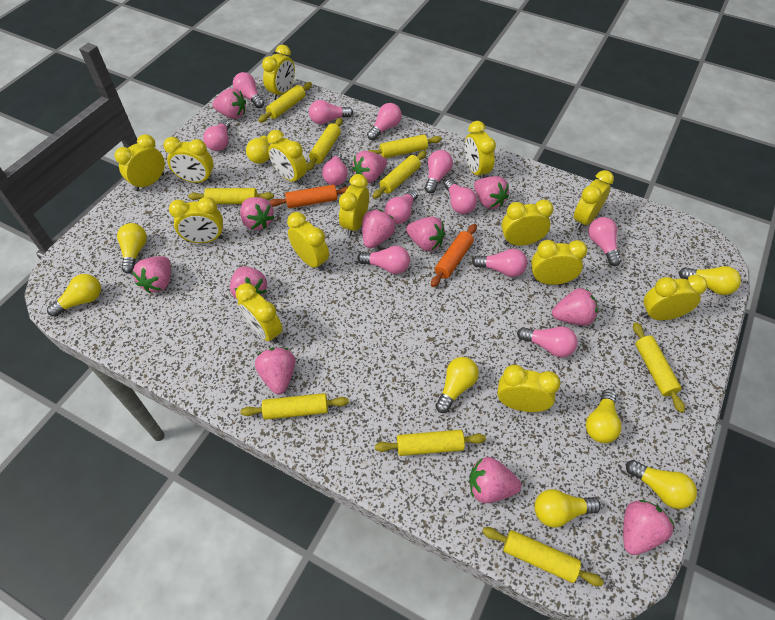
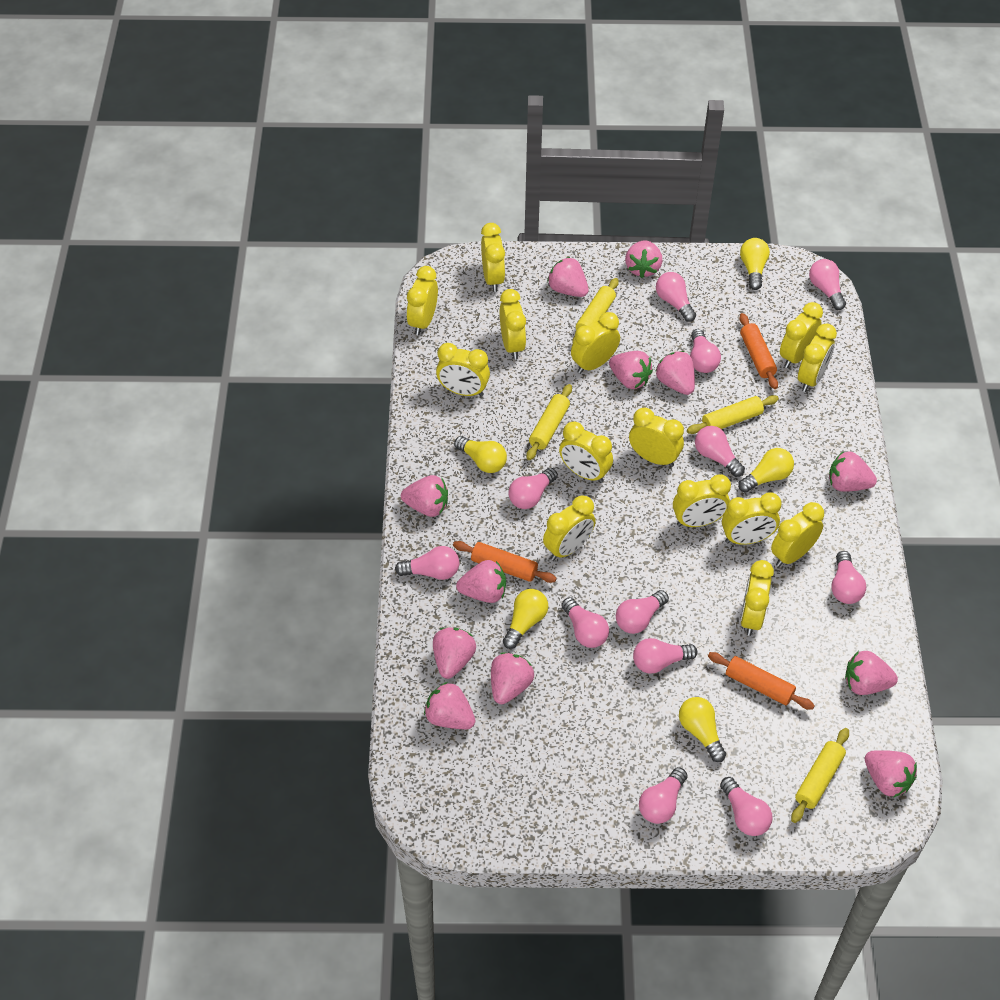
orange rolling pin: 2 -> 3
yellow light bulb: 8 -> 5
yellow rolling pin: 9 -> 4

